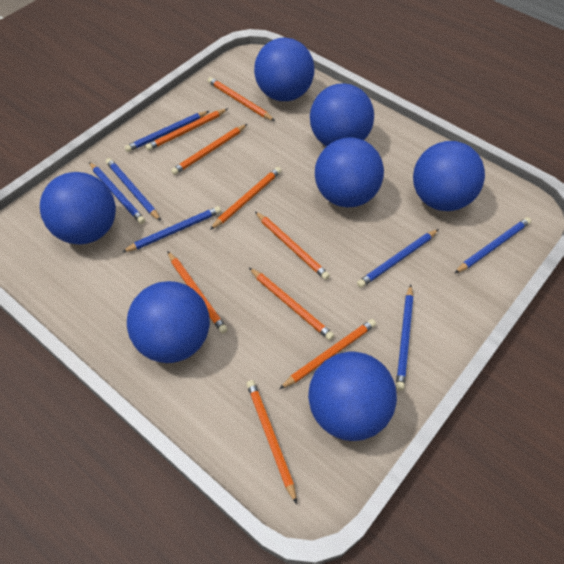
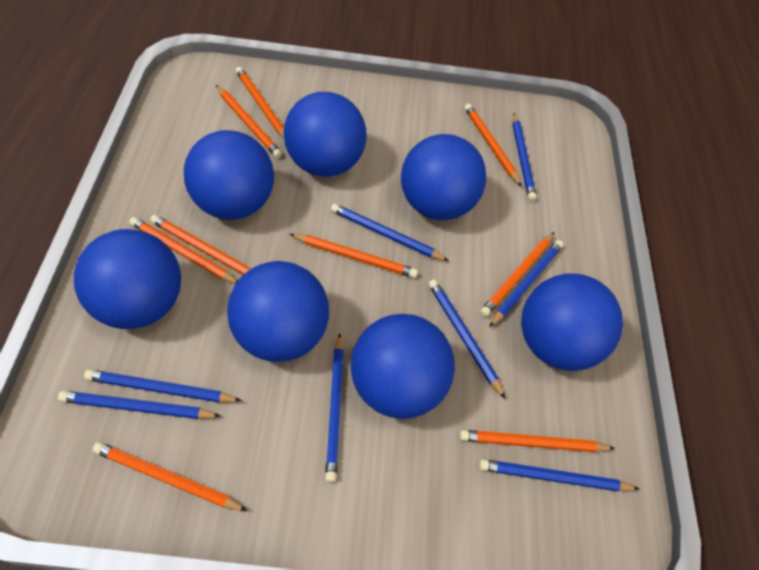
blue pencil: 7 -> 8

